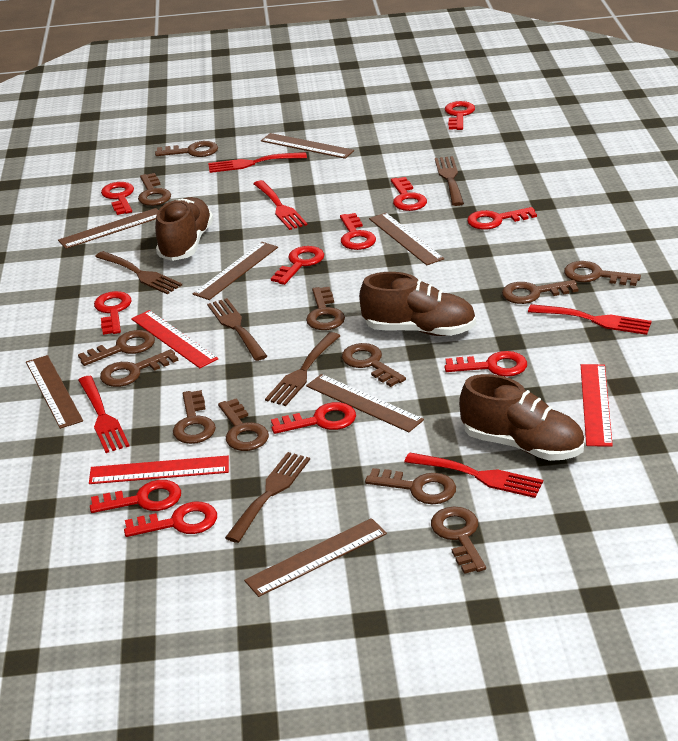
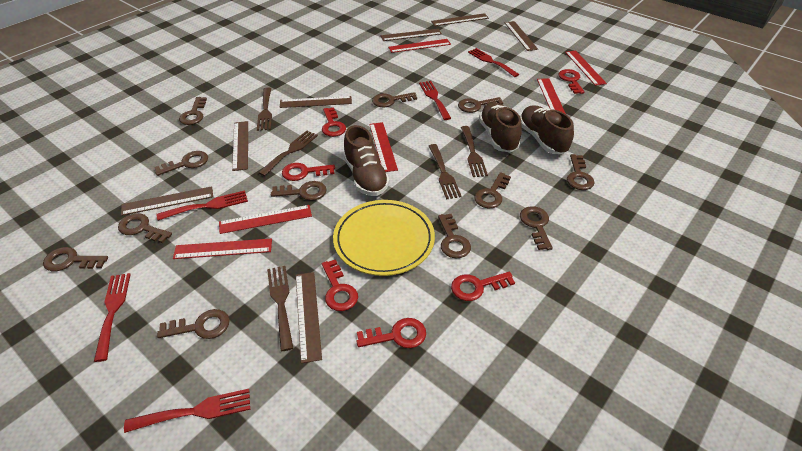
red key: 11 -> 6
red ruler: 3 -> 6
yellow plate: 0 -> 1

